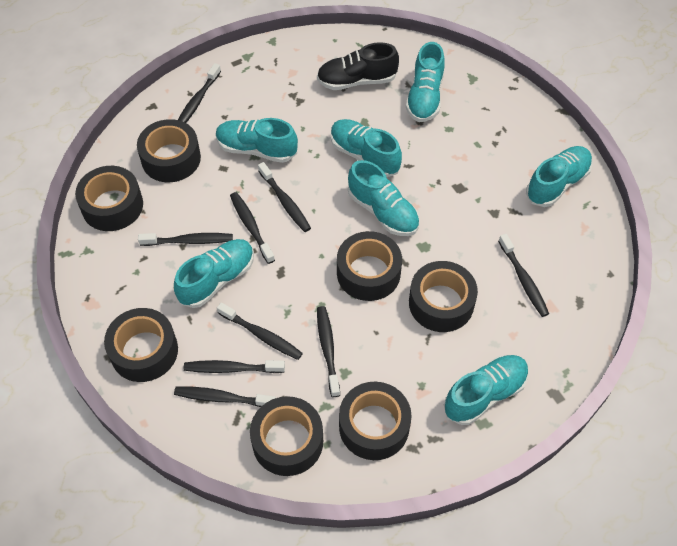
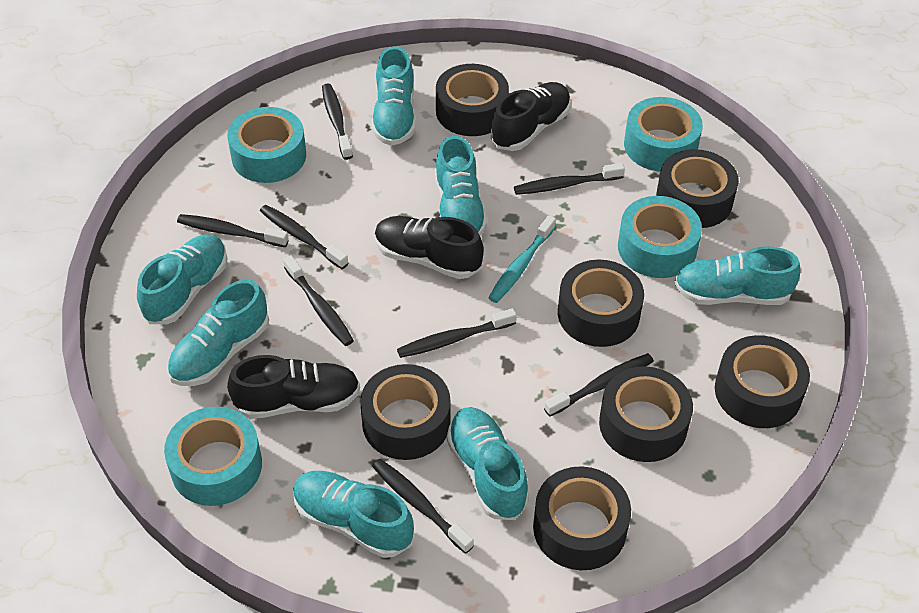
black shoe: 1 -> 3
black toothbrush: 9 -> 8
turquoise tape: 0 -> 4
turquoise toothbrush: 0 -> 1

